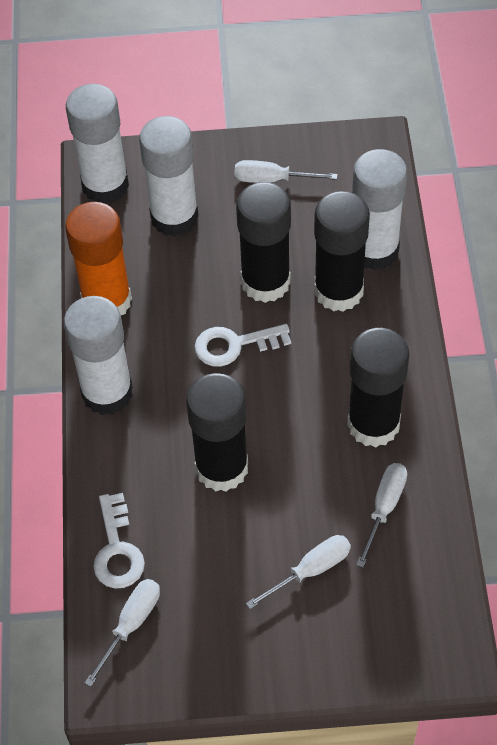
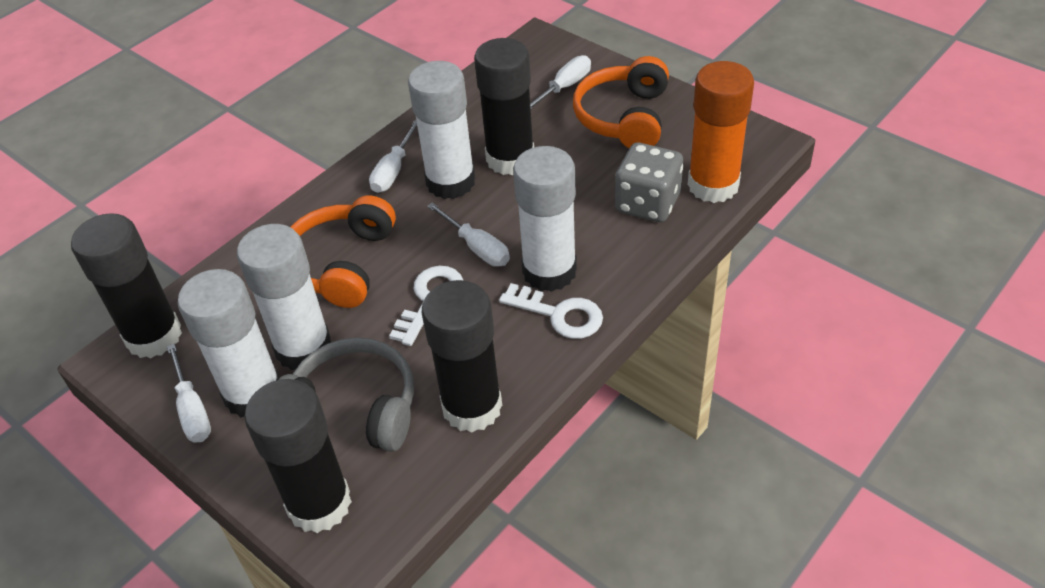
grey dice: 0 -> 1
grey headphones: 0 -> 1
orange headphones: 0 -> 2

